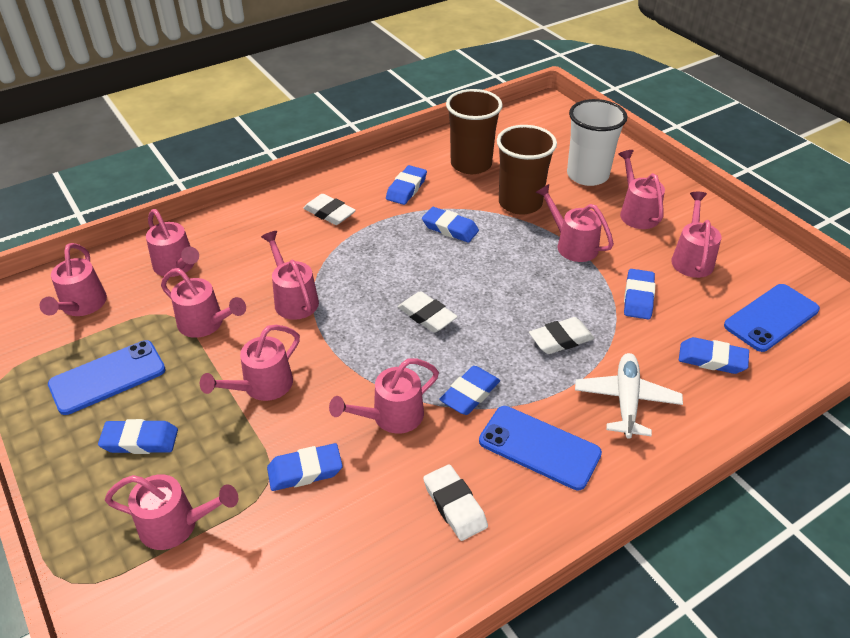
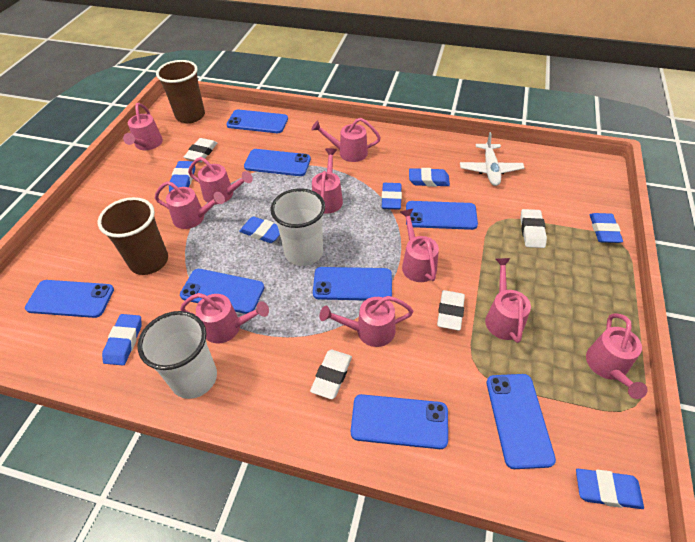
blue phone: 3 -> 8
white cup: 1 -> 2

